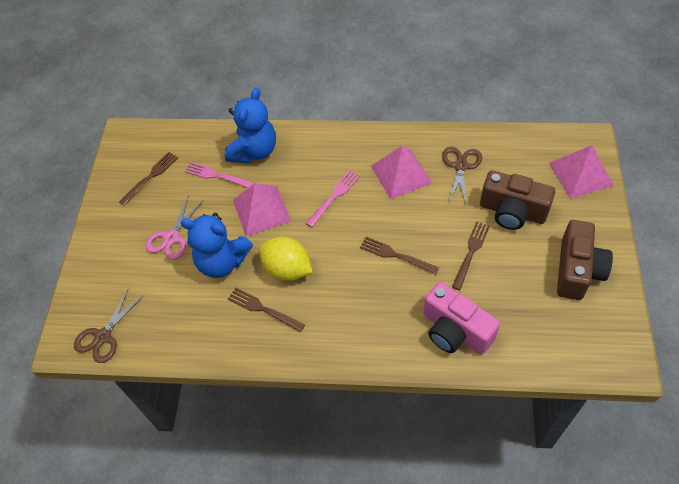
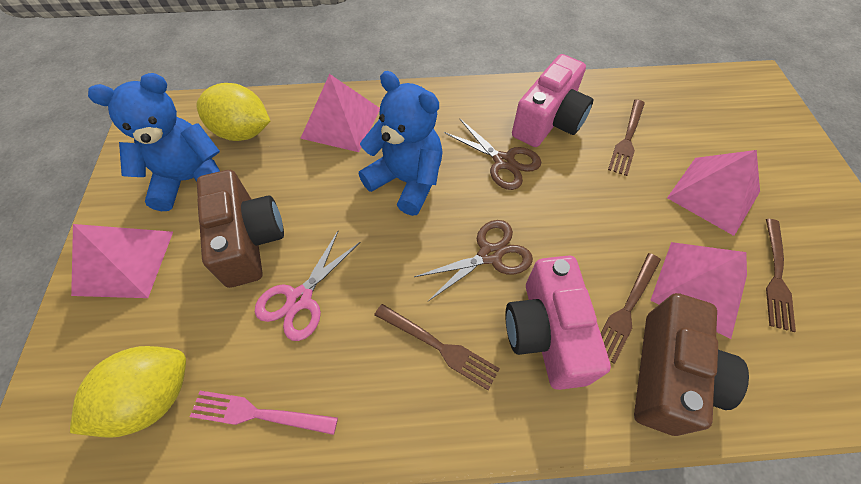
pink camera: 1 -> 2
pink fork: 2 -> 1
pink pyramid: 3 -> 4
yellow lemon: 1 -> 2

